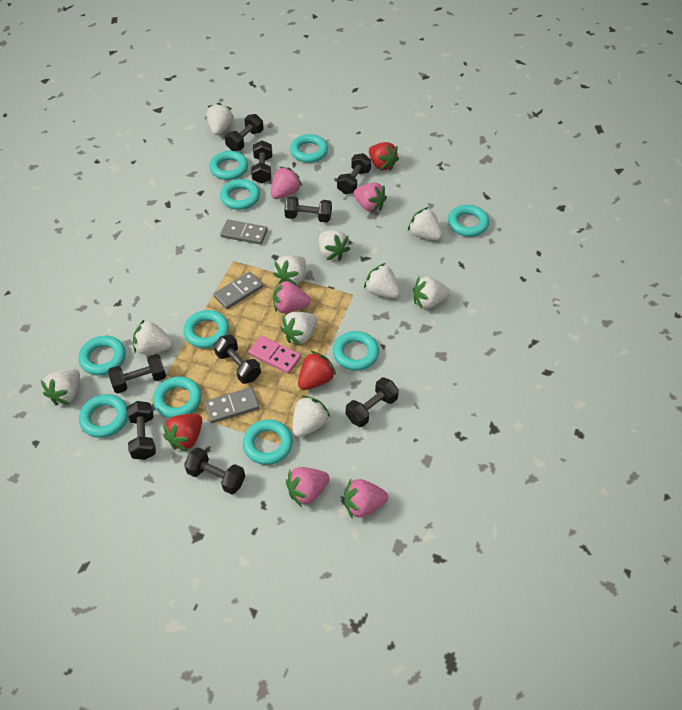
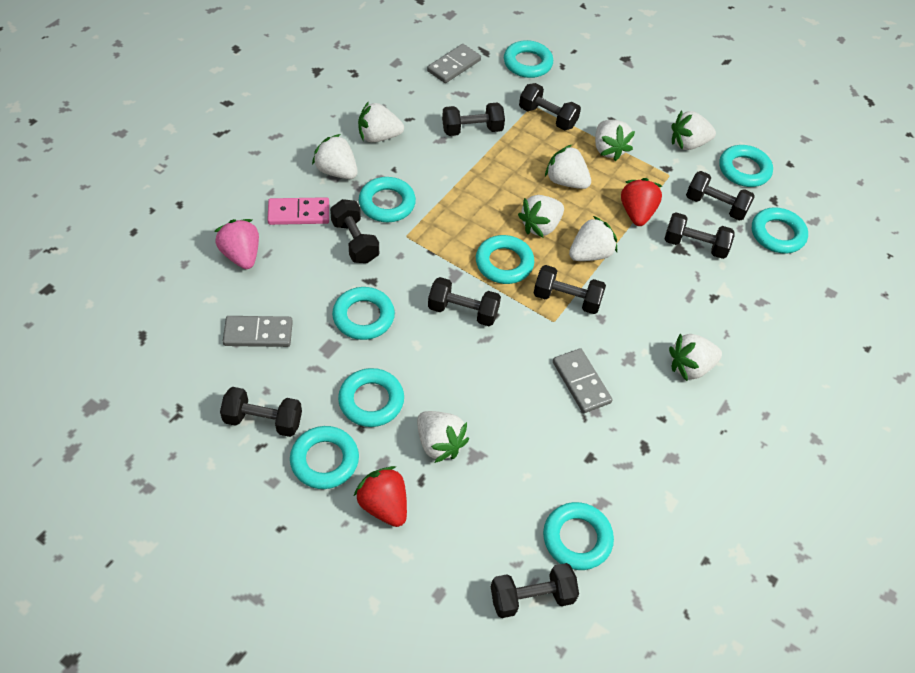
pink strawberry: 5 -> 1
red strawberry: 3 -> 2
turquoise ring: 10 -> 9
white strawberry: 10 -> 9

